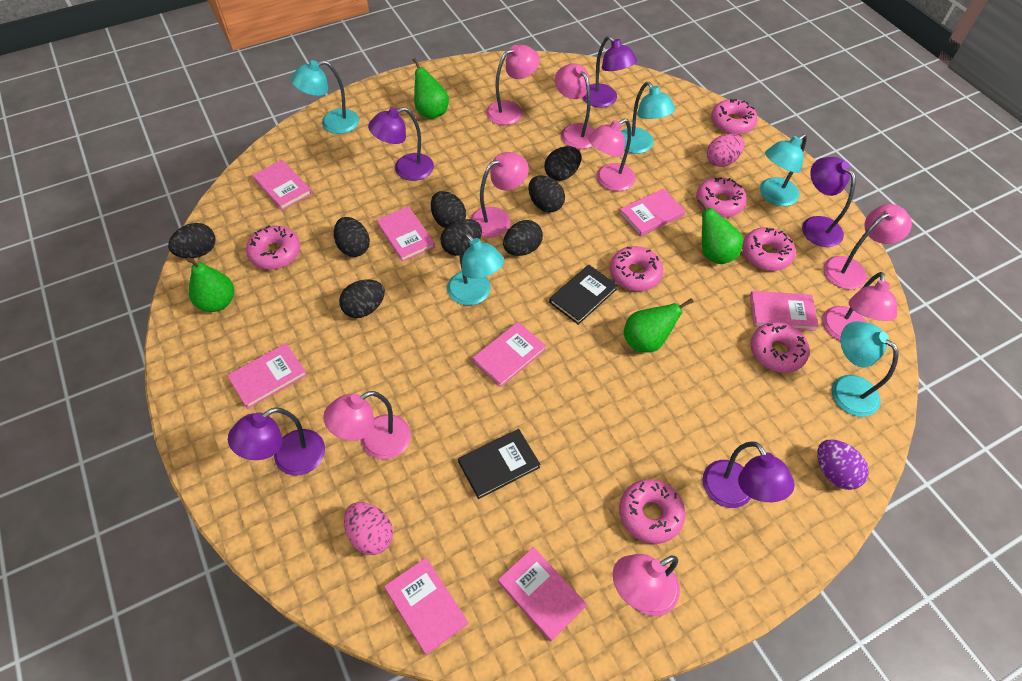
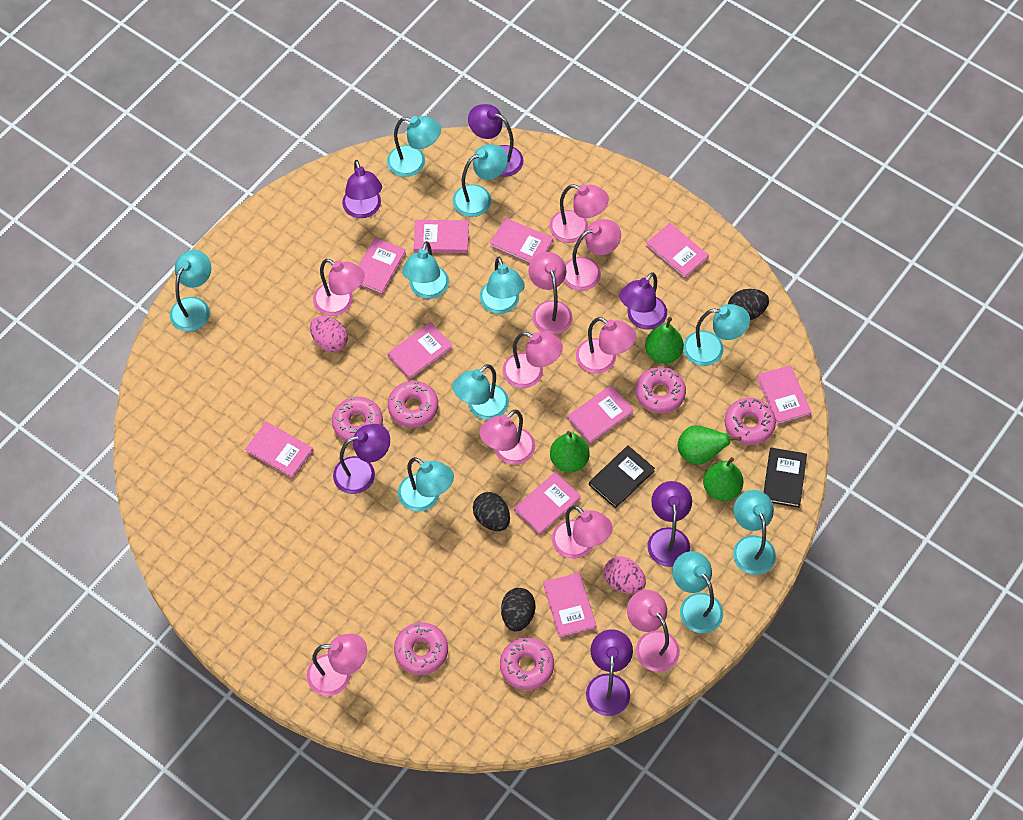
black egg: 8 -> 3
pink book: 8 -> 10
pink donut: 7 -> 6
pink lamp: 8 -> 10
purple egg: 1 -> 0
purple lamp: 5 -> 6
turquoise lamp: 5 -> 10

